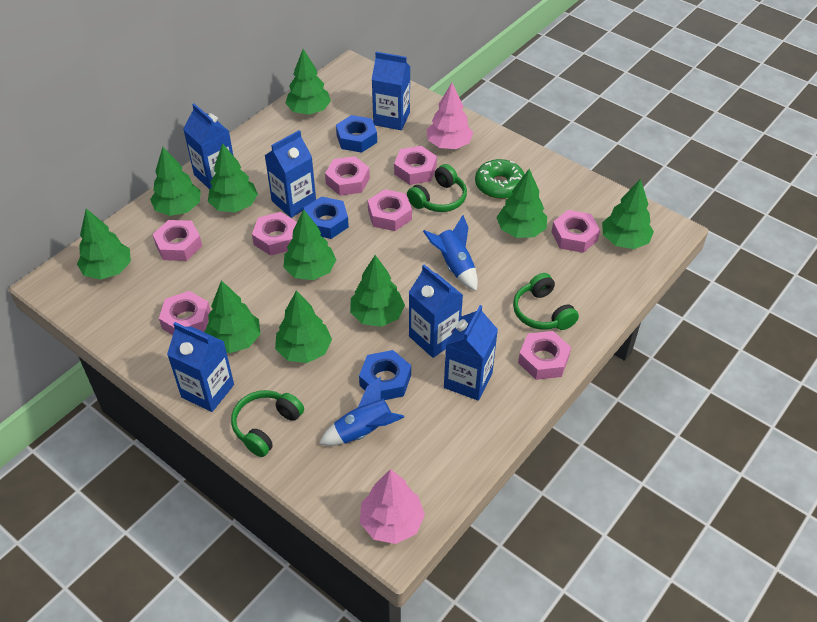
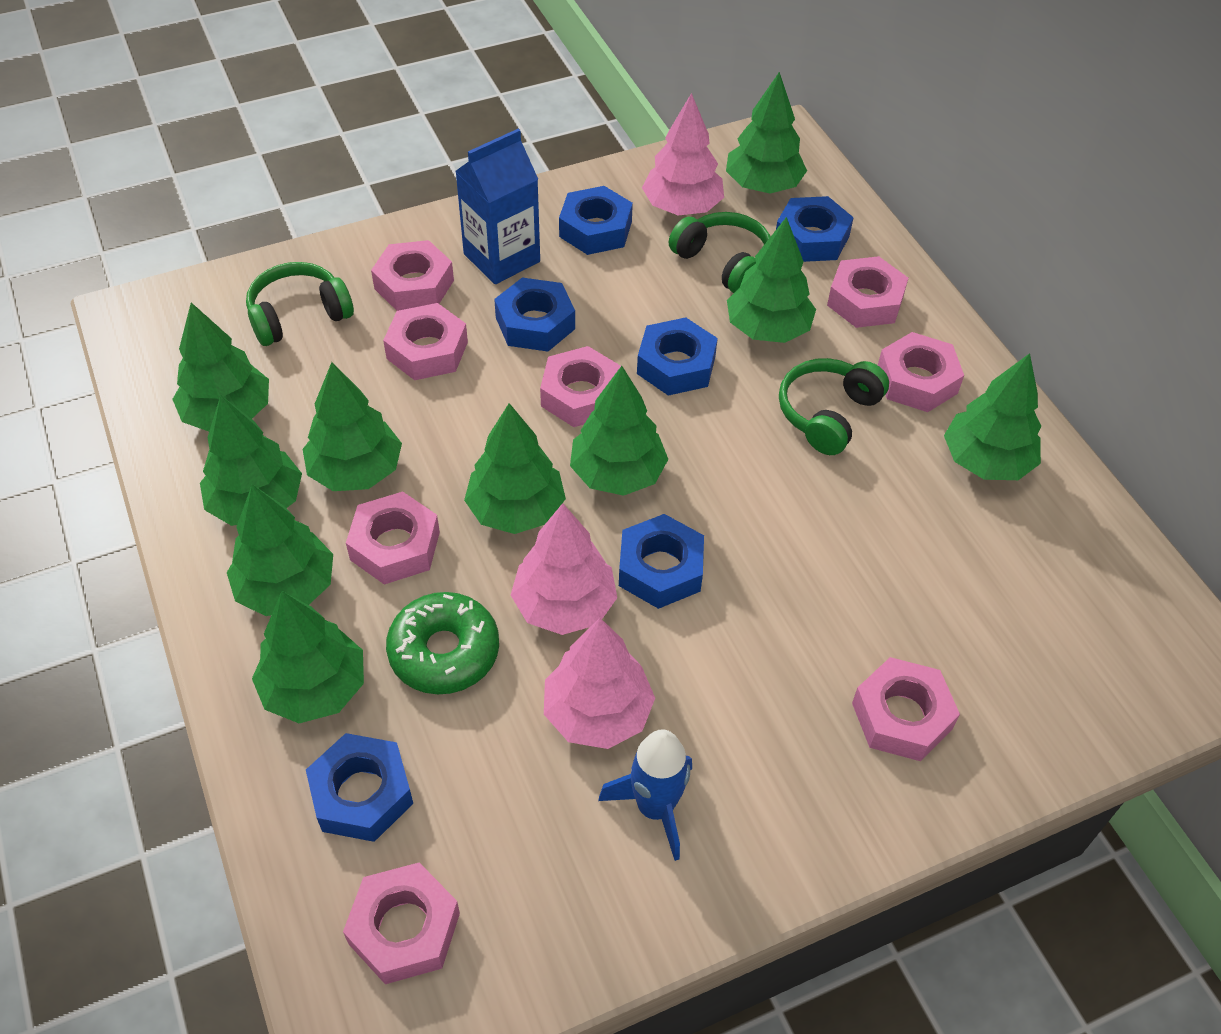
blue carton: 6 -> 1
blue nut: 3 -> 6
blue rocket: 2 -> 1
pink tree: 2 -> 3

